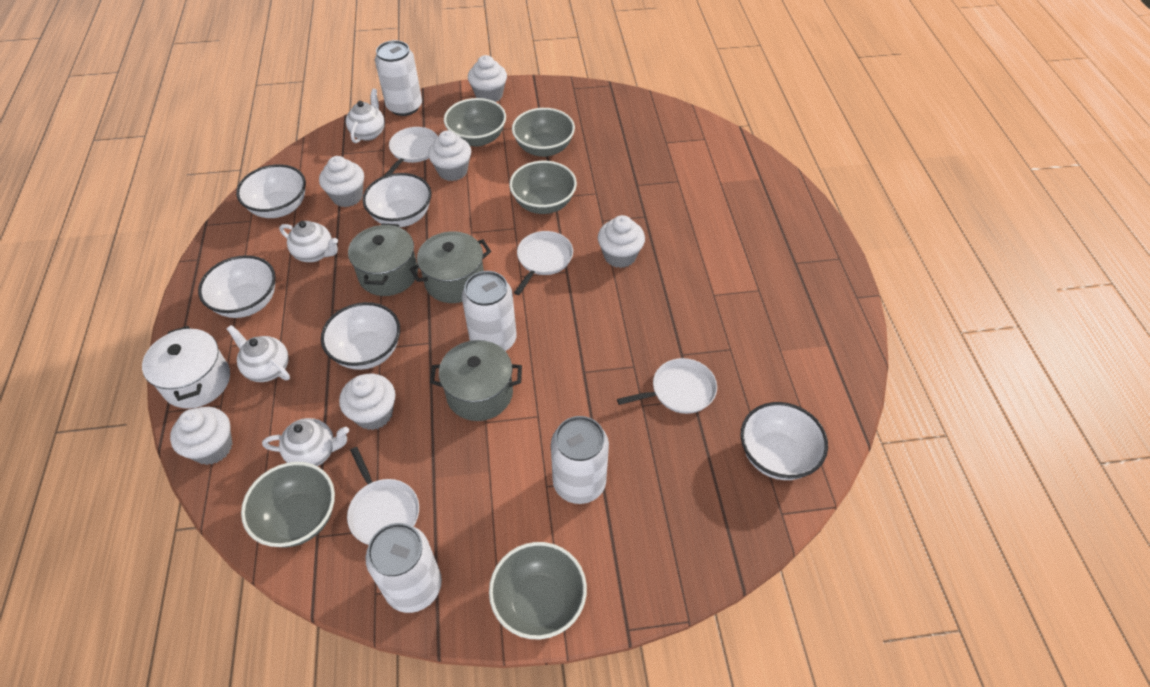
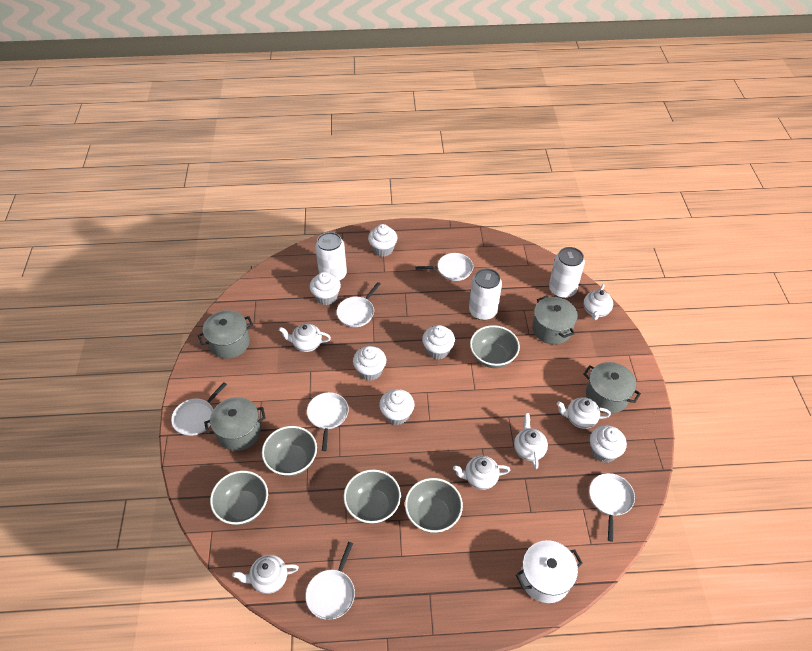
grey pot: 3 -> 4
white bowl: 5 -> 0
white can: 4 -> 3
white pan: 4 -> 6
white teapot: 4 -> 6

